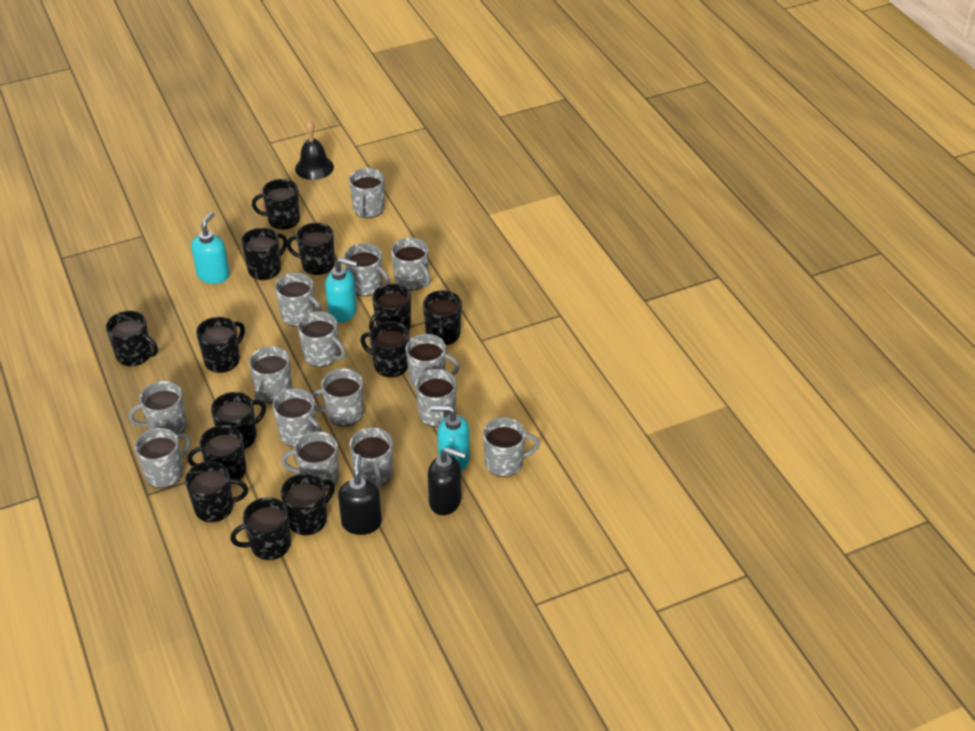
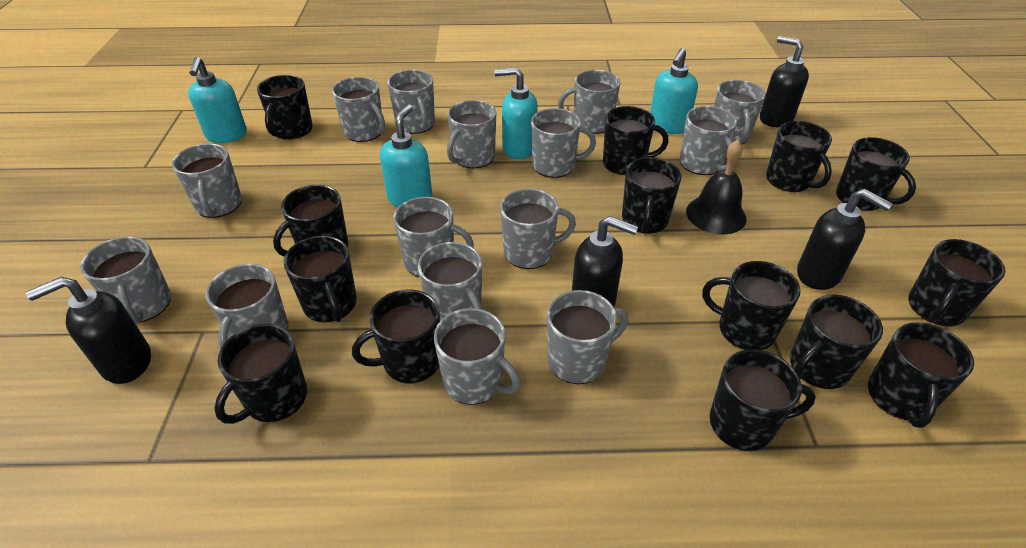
black mug: 13 -> 14
black soap dispenser: 2 -> 4
turquoise soap dispenser: 3 -> 4

